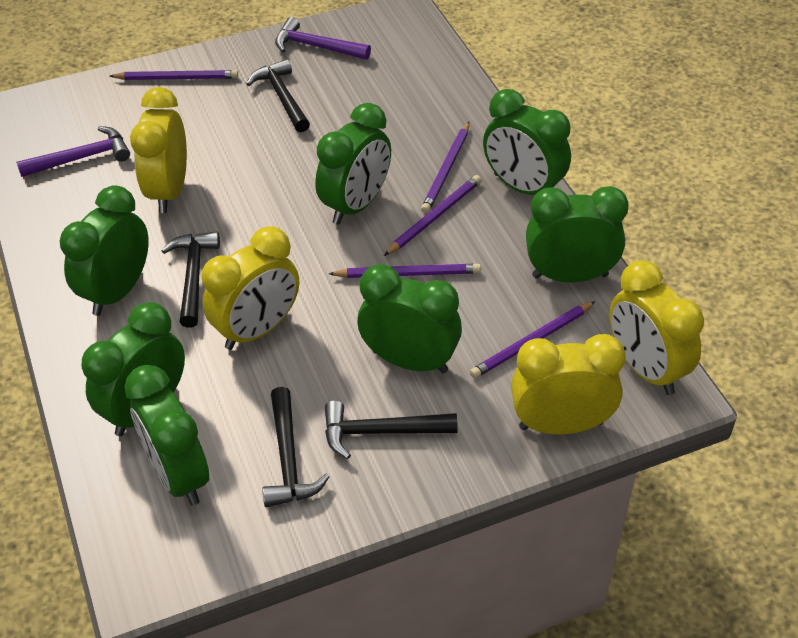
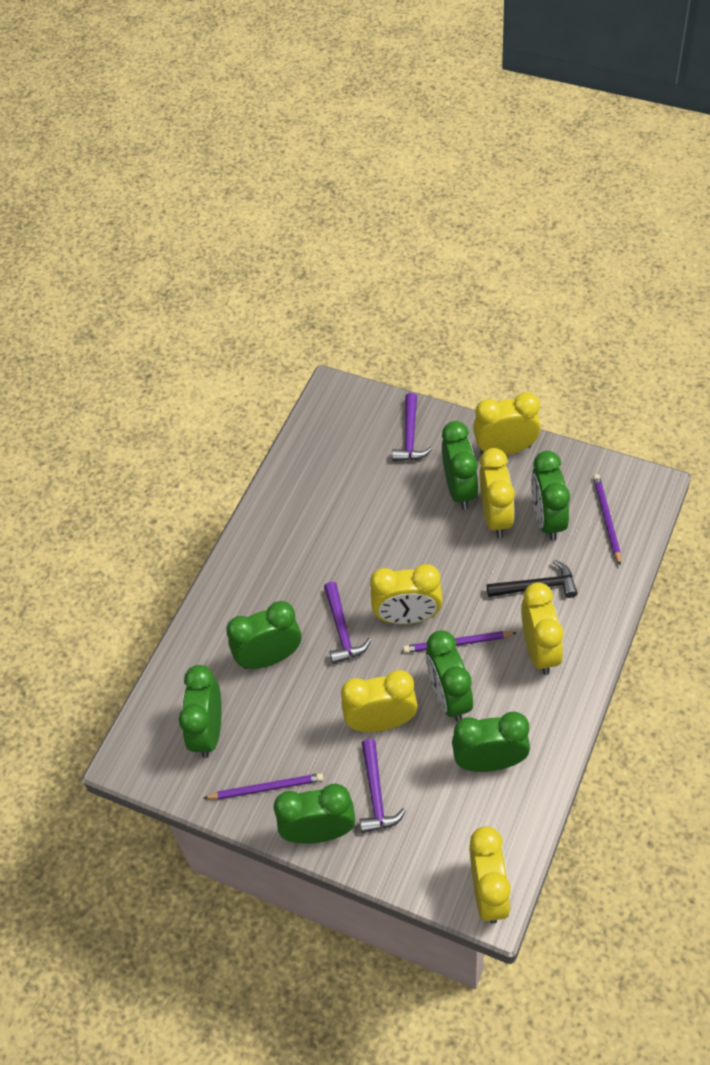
black hammer: 4 -> 1
purple hammer: 2 -> 3
purple pencil: 5 -> 3
yellow clock: 4 -> 6

